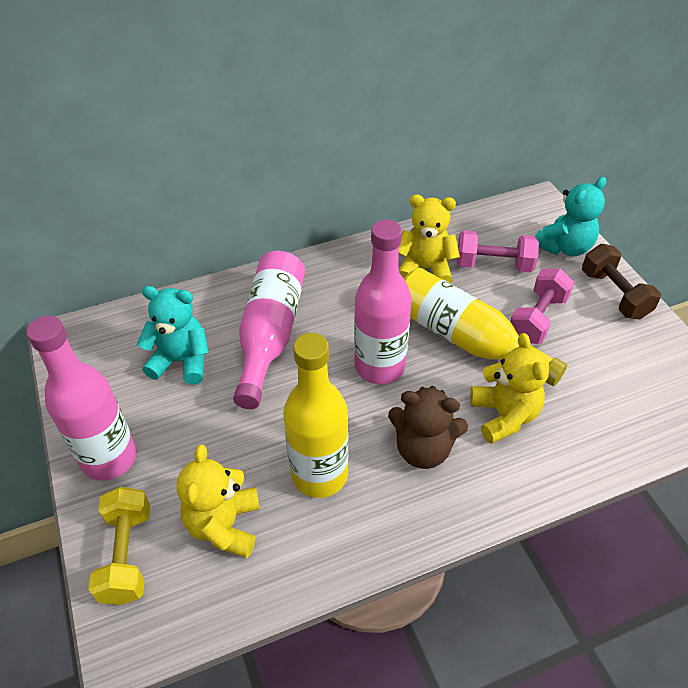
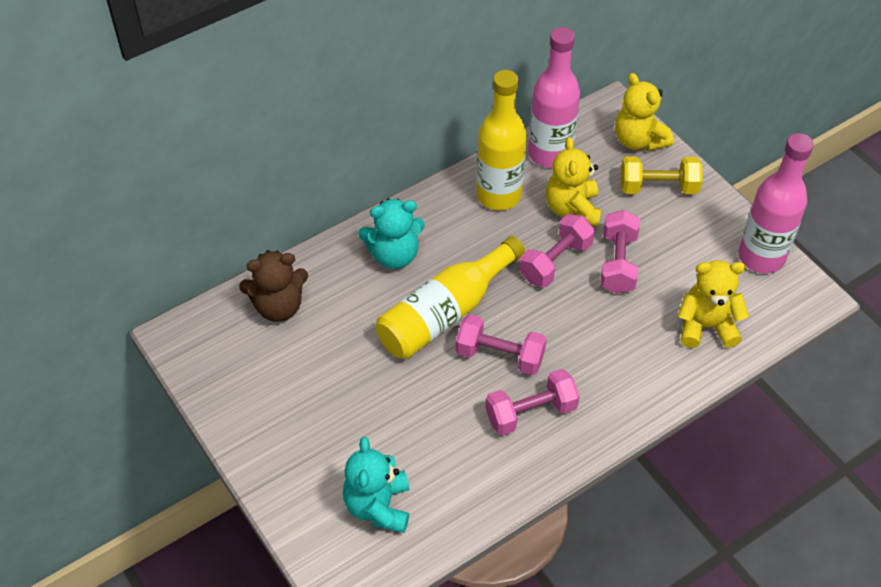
brown dumbbell: 1 -> 0
pink bottle: 3 -> 2
pink dumbbell: 2 -> 4

